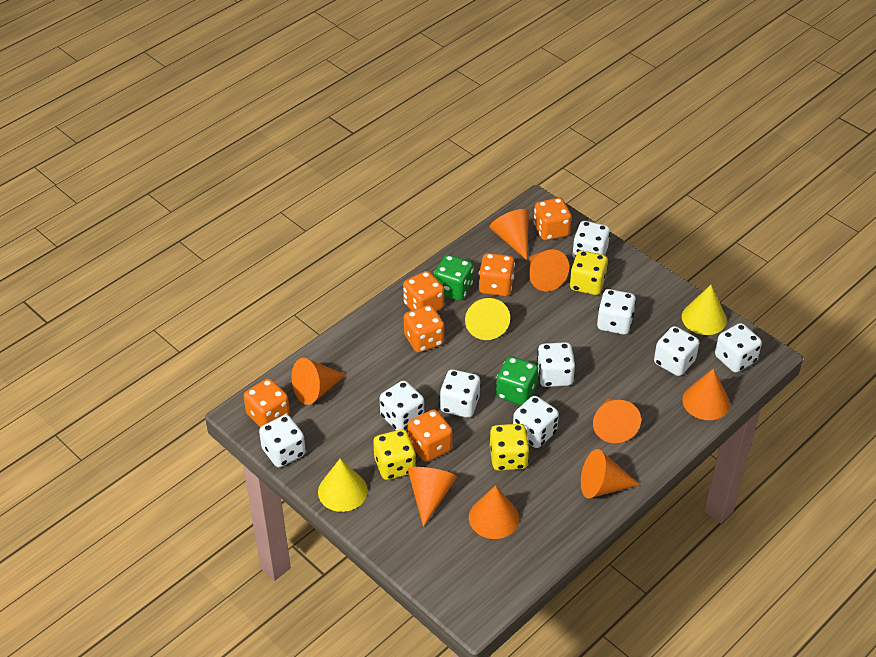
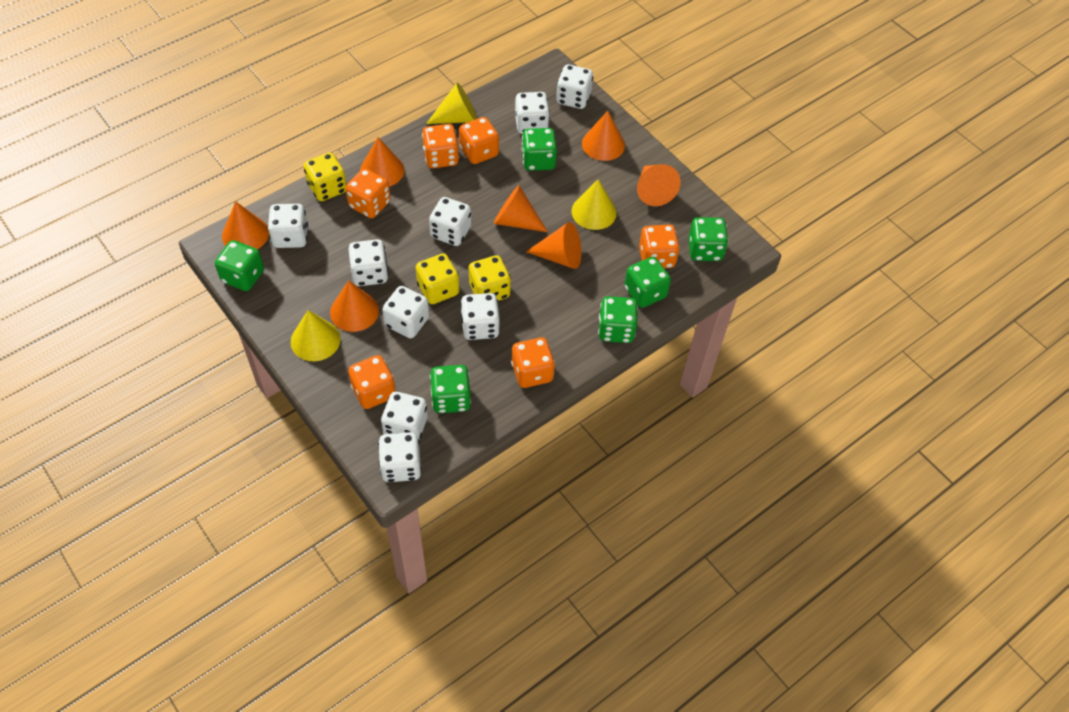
green dice: 2 -> 6
orange cone: 8 -> 7

